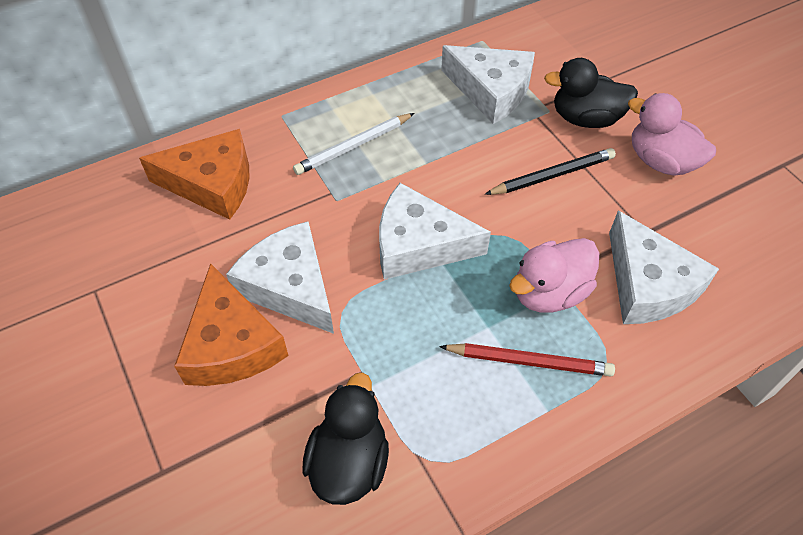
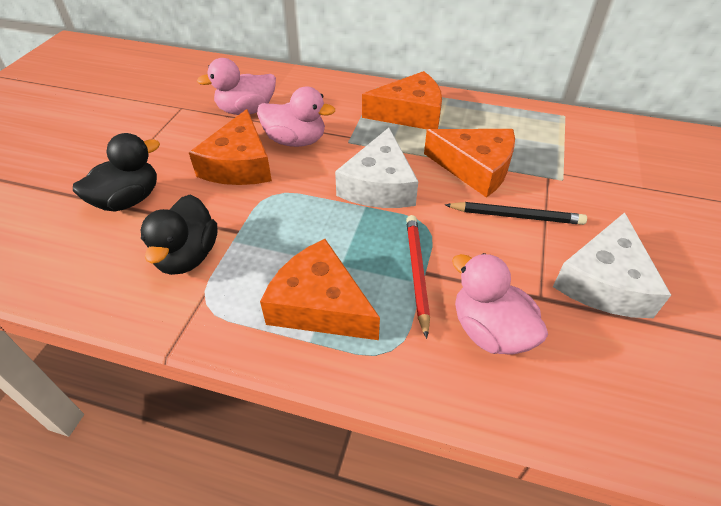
orange cheese: 2 -> 4
pink duck: 2 -> 3
white cheese: 4 -> 2
white pencil: 1 -> 0

